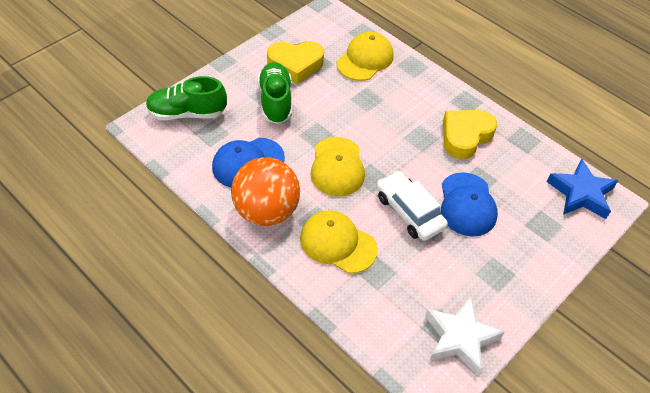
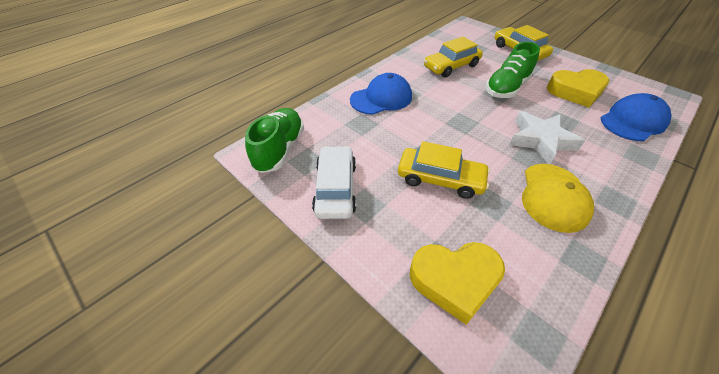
blue star: 1 -> 0
orange ball: 1 -> 0
yellow cap: 3 -> 1
yellow car: 0 -> 3

